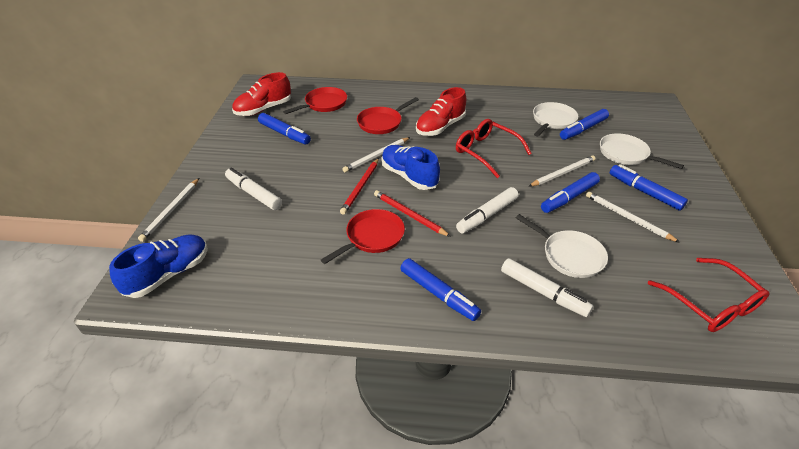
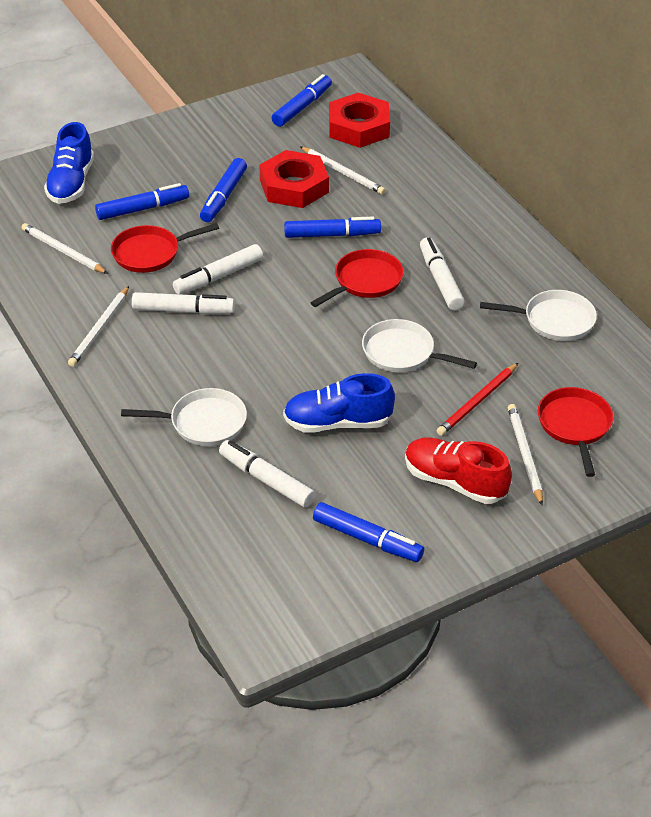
red glasses: 2 -> 0
red nut: 0 -> 2
red pencil: 2 -> 1
red shoe: 2 -> 1
white marker: 3 -> 4

